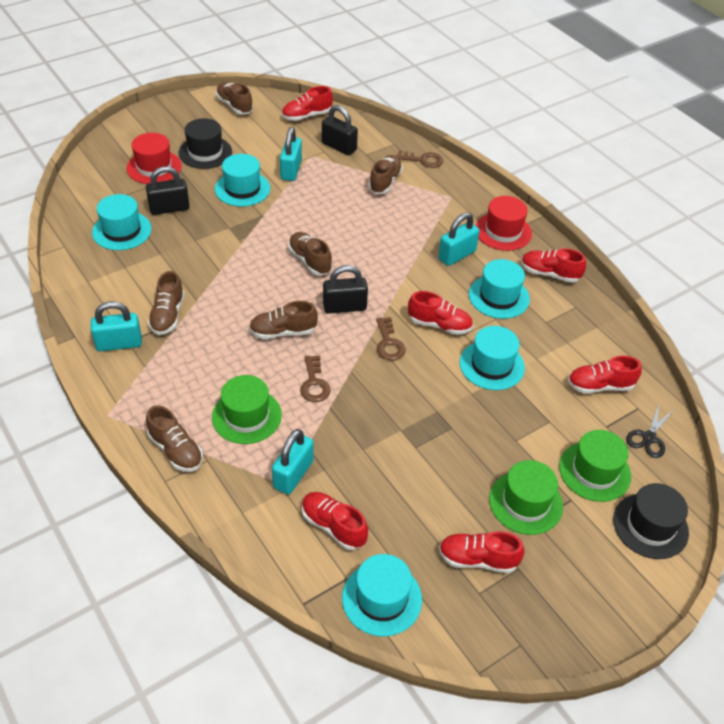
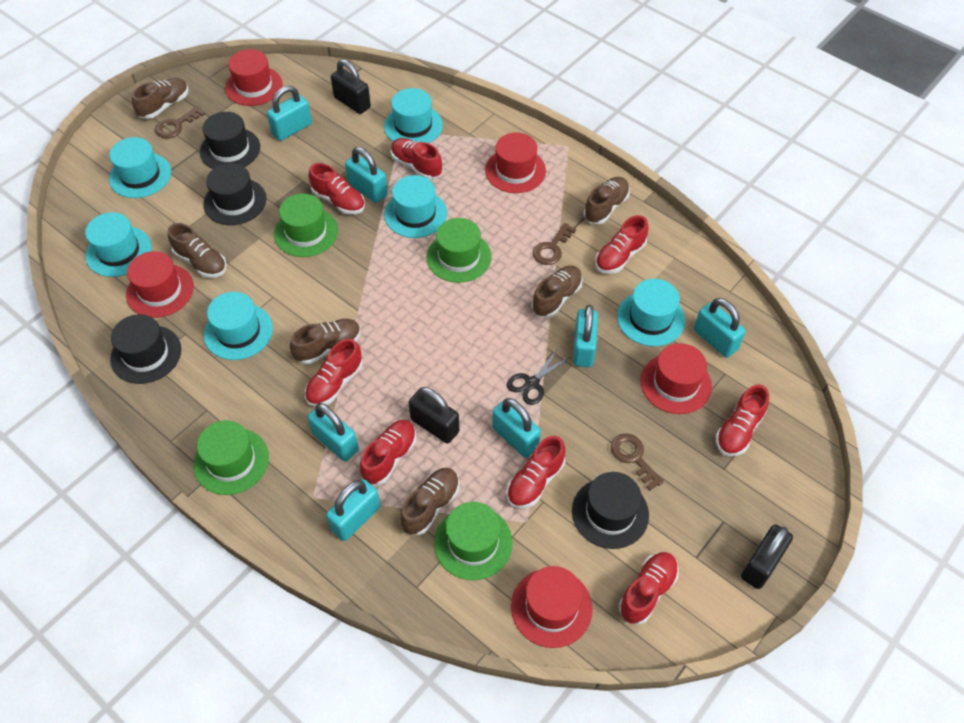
black hat: 2 -> 4
green hat: 3 -> 4
red hat: 2 -> 5
red shoe: 6 -> 8
turquoise hat: 5 -> 6
turquoise padlock: 4 -> 7

